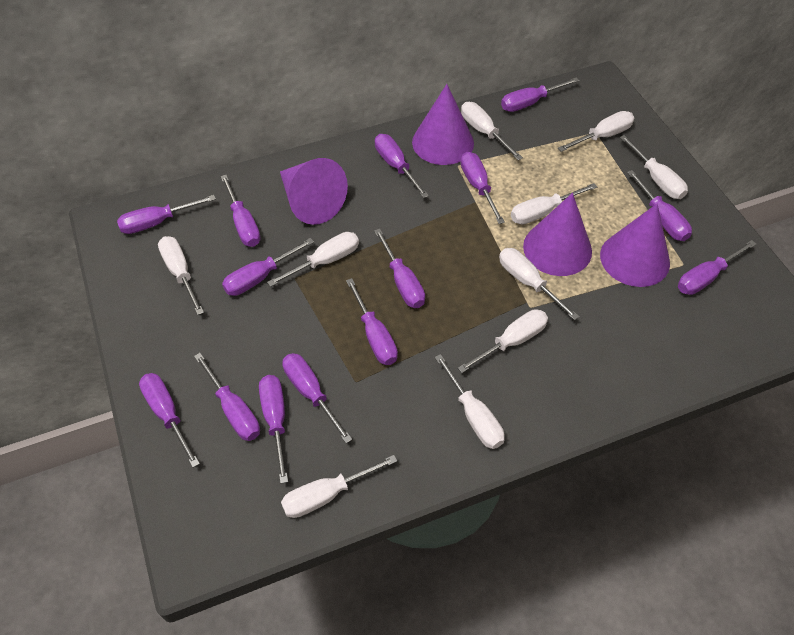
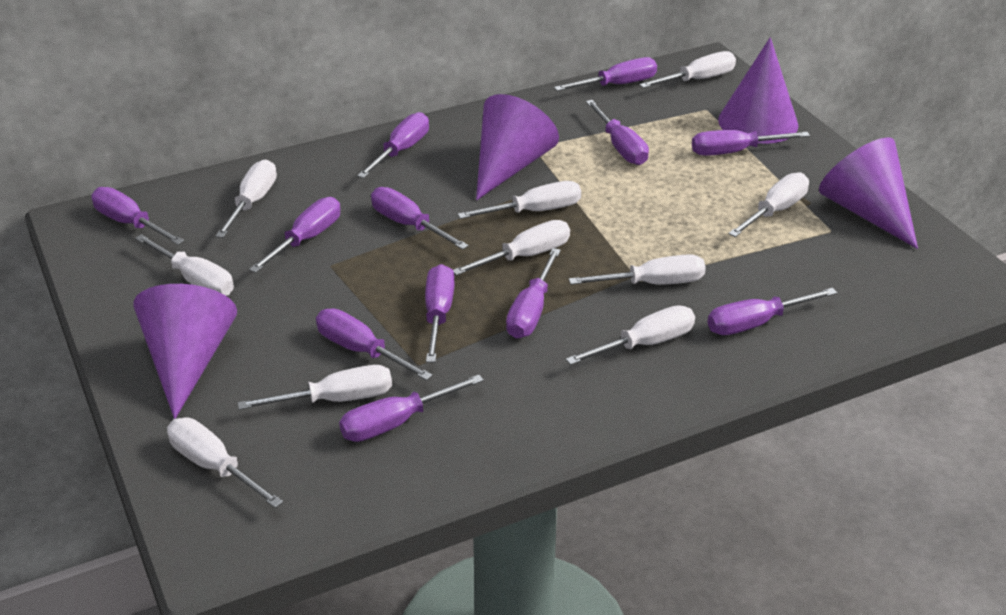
purple screwdriver: 14 -> 12

